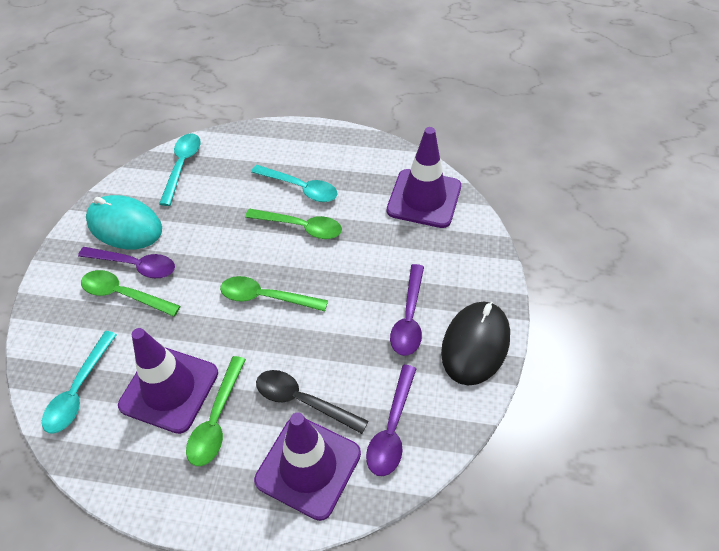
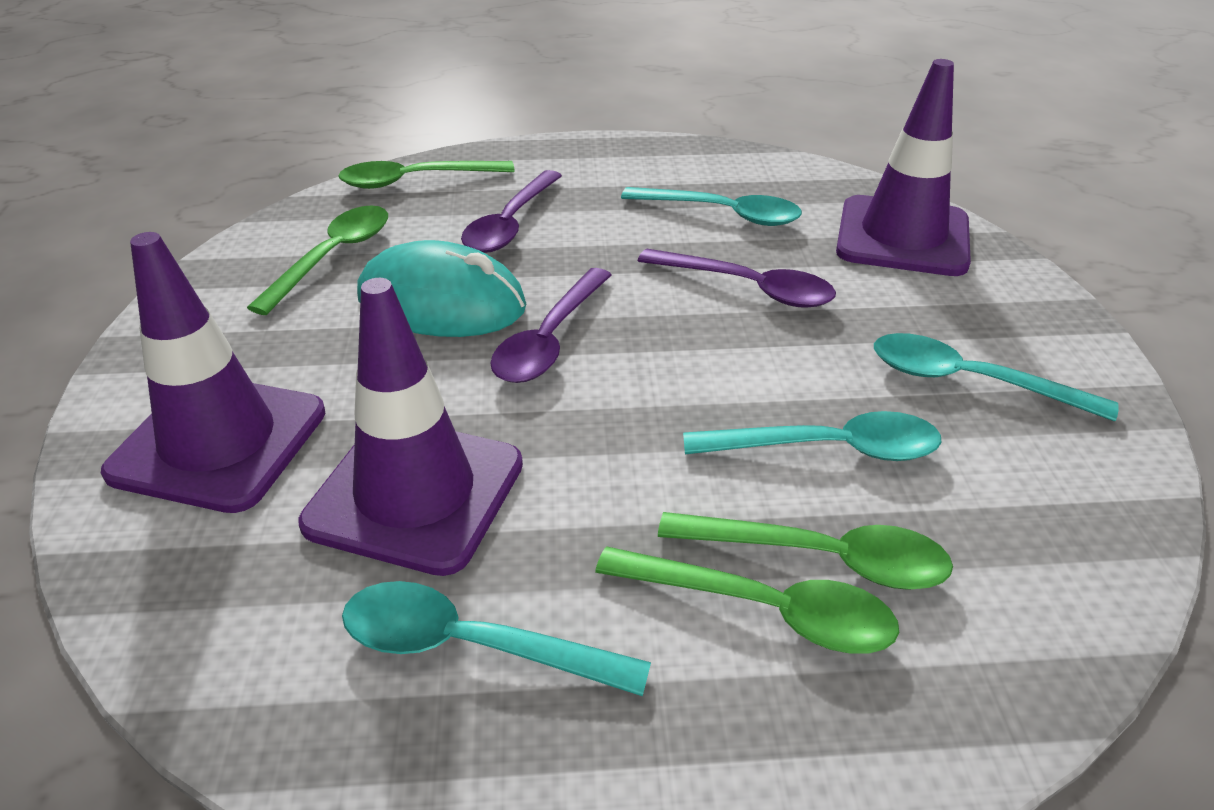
black mouse: 1 -> 0
black spoon: 1 -> 0
turquoise spoon: 3 -> 4

